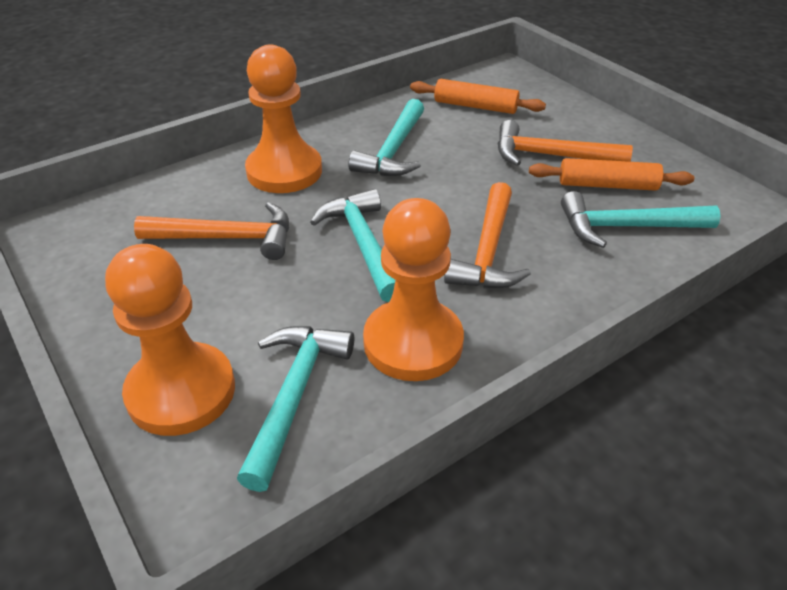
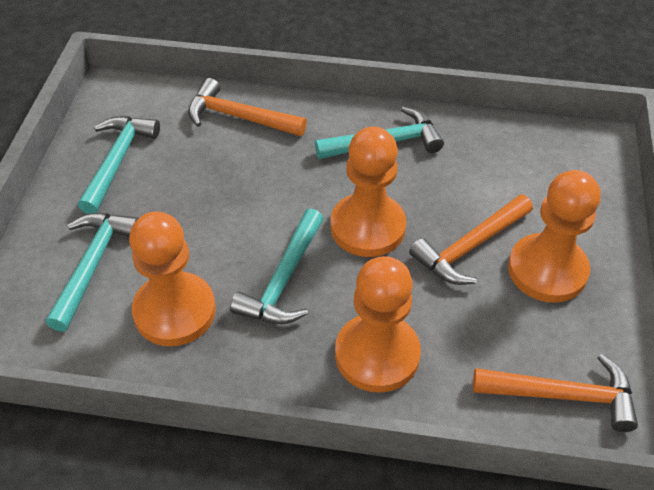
orange pawn: 3 -> 4
orange rolling pin: 2 -> 0

